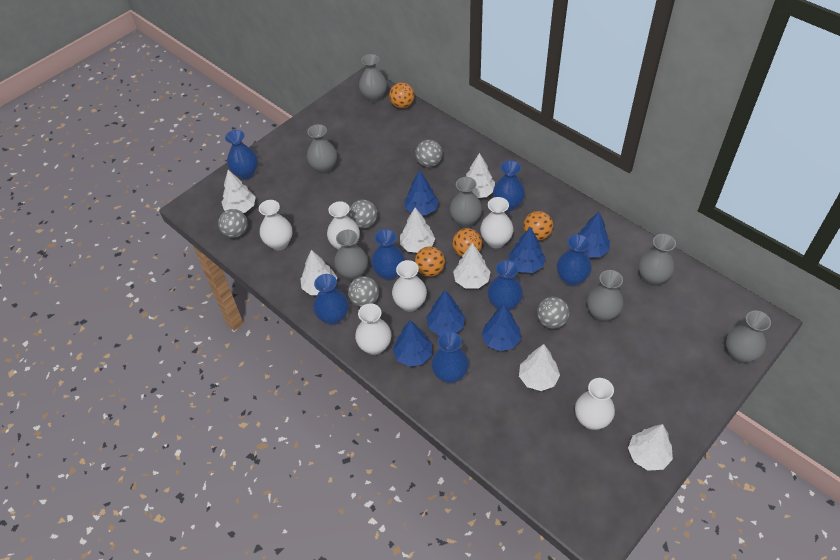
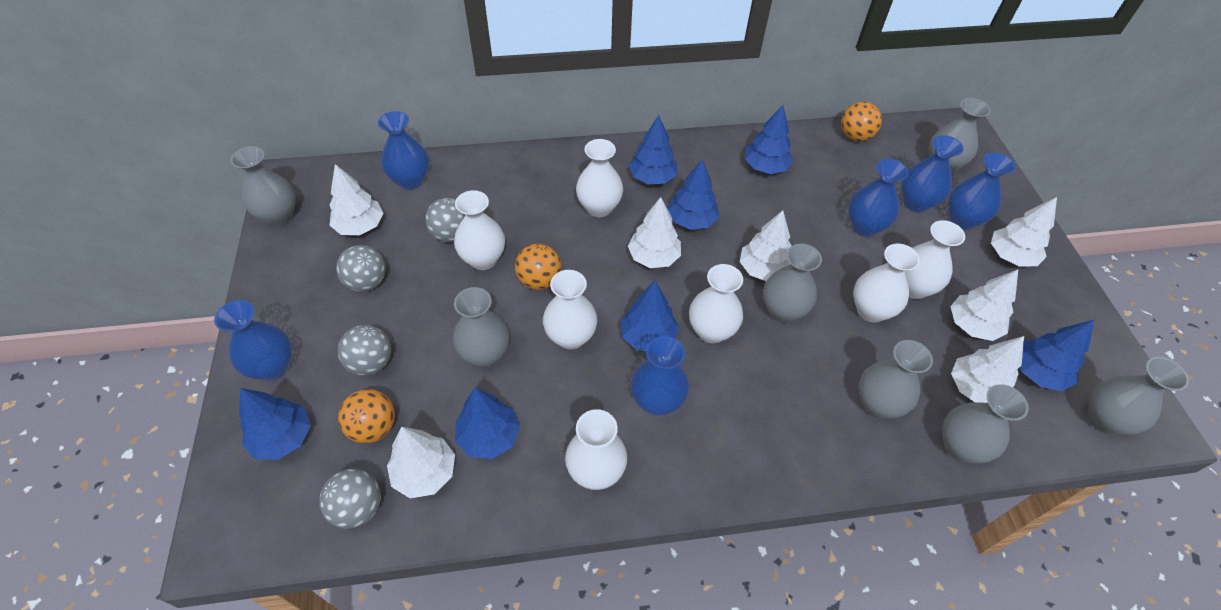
blue tree: 6 -> 7
blue vase: 7 -> 6
grey ball: 5 -> 4
orange ball: 4 -> 3
white vase: 6 -> 7

